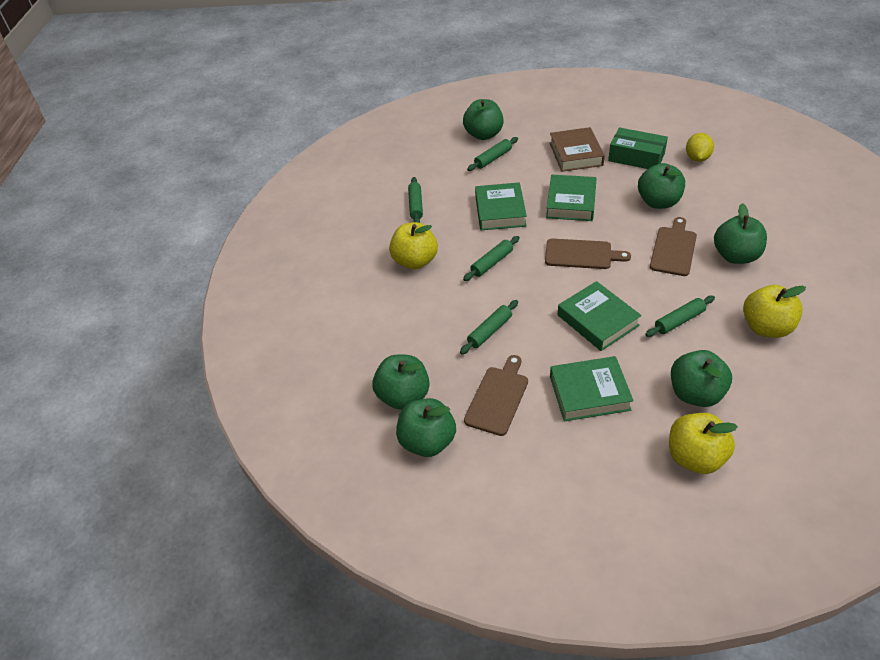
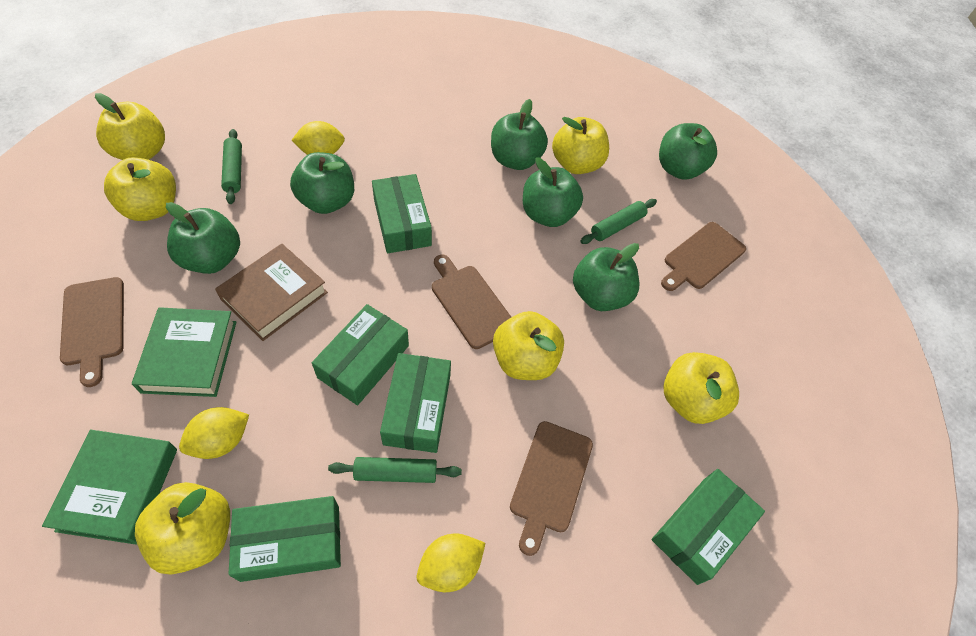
brown cutting board: 3 -> 4
green book: 4 -> 2
green box: 1 -> 5
green rolling pin: 5 -> 3
yellow apple: 3 -> 6
yellow lemon: 1 -> 3

